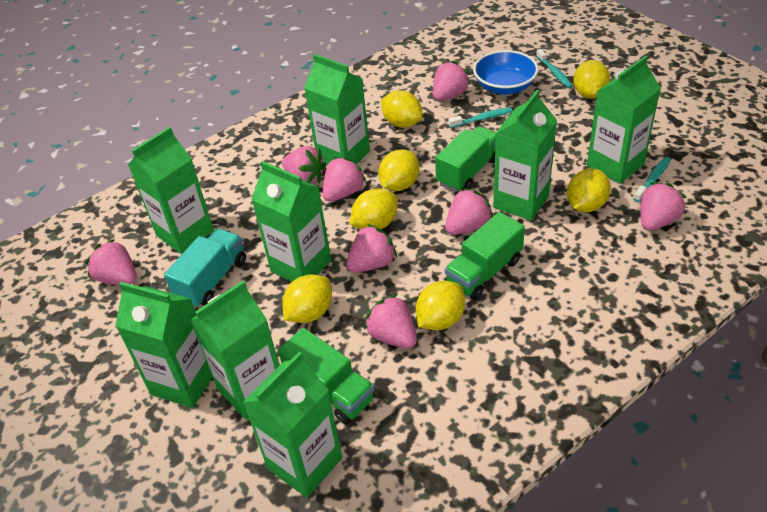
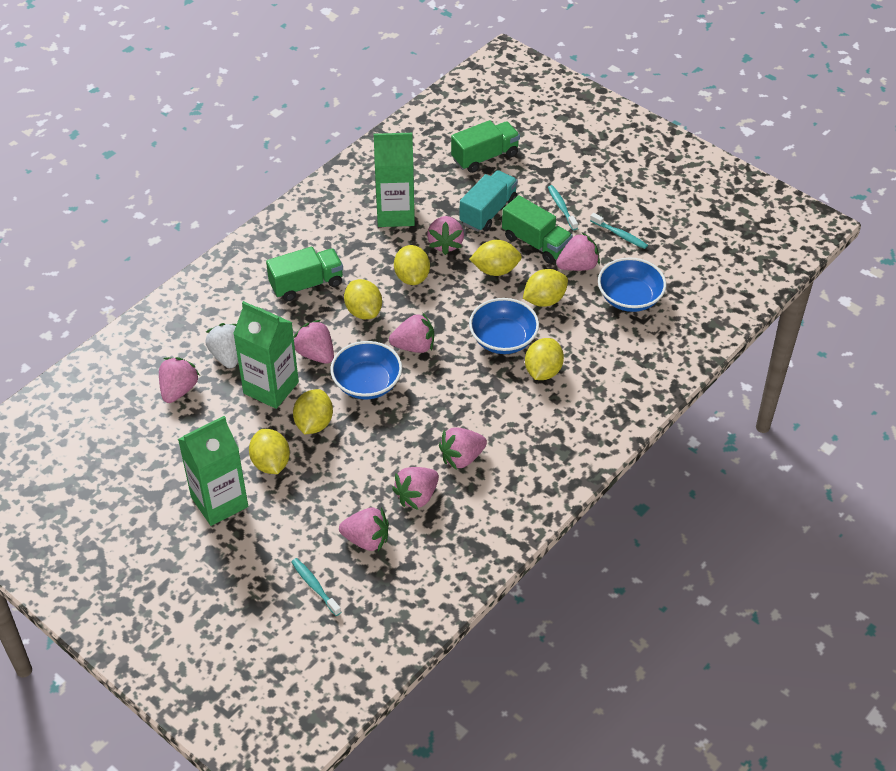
blue bowl: 1 -> 3
green carton: 8 -> 3
white strawberry: 0 -> 1

